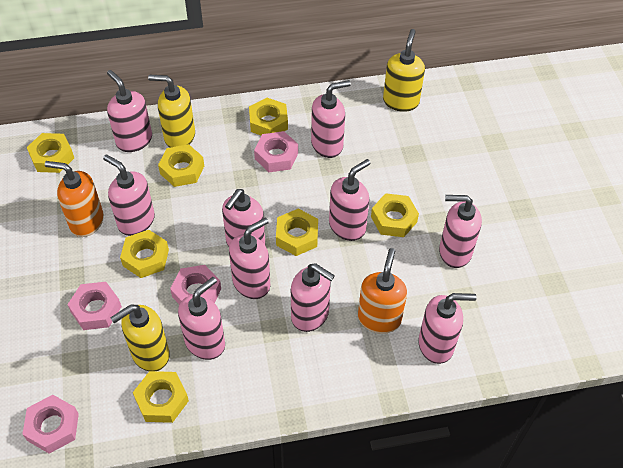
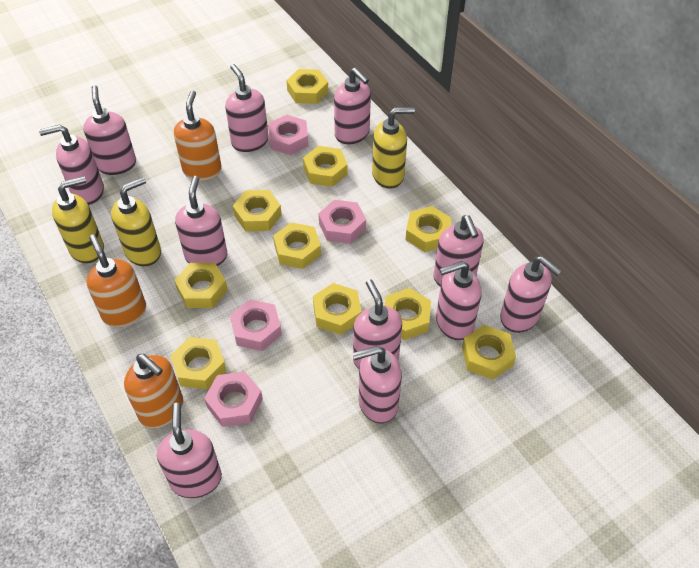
orange soap dispenser: 2 -> 3
pink soap dispenser: 10 -> 11
yellow nut: 7 -> 10

